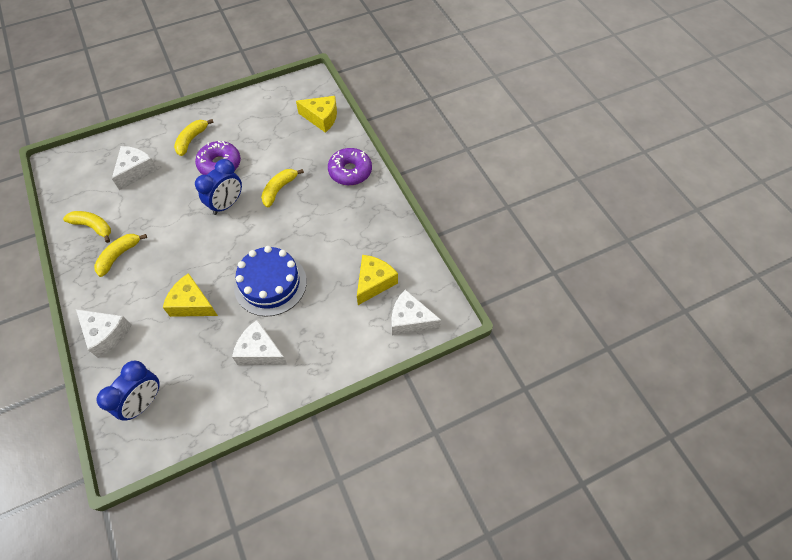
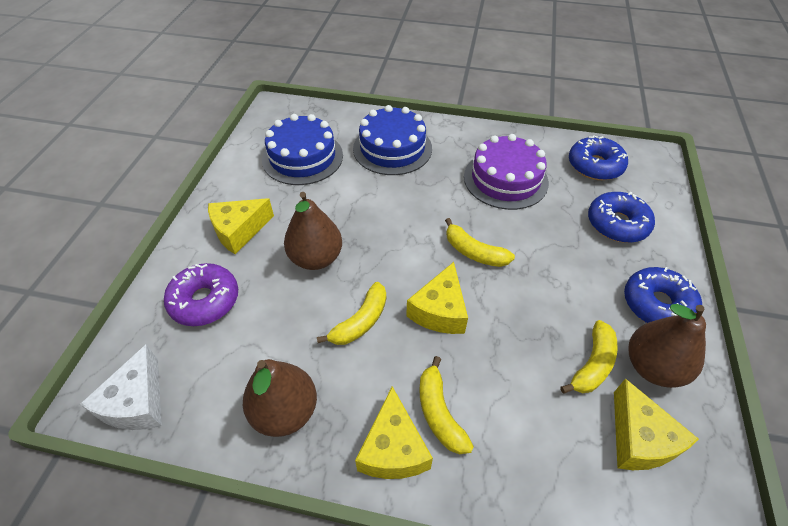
blue cake: 1 -> 2
blue clock: 2 -> 0
blue donut: 0 -> 3
brown pear: 0 -> 3
purple cake: 0 -> 1
purple donut: 2 -> 1
white cheese: 4 -> 1
yellow cheese: 3 -> 4

